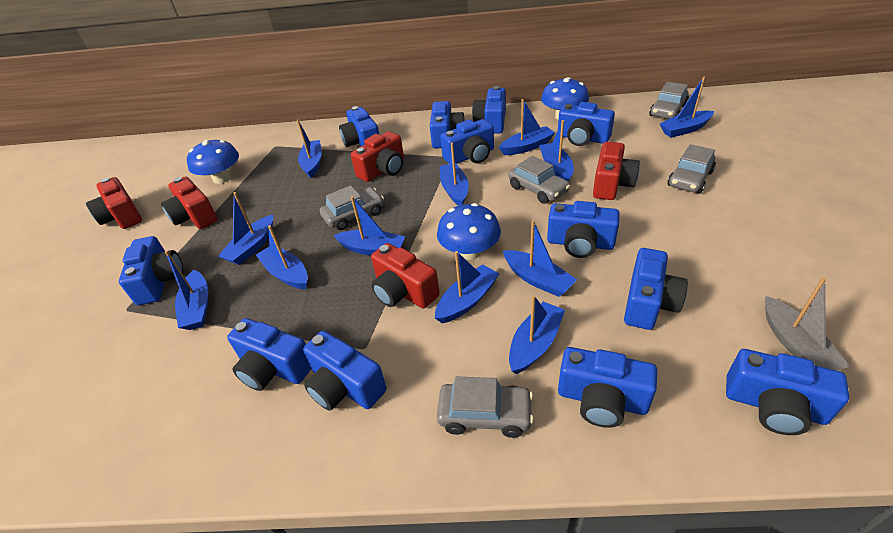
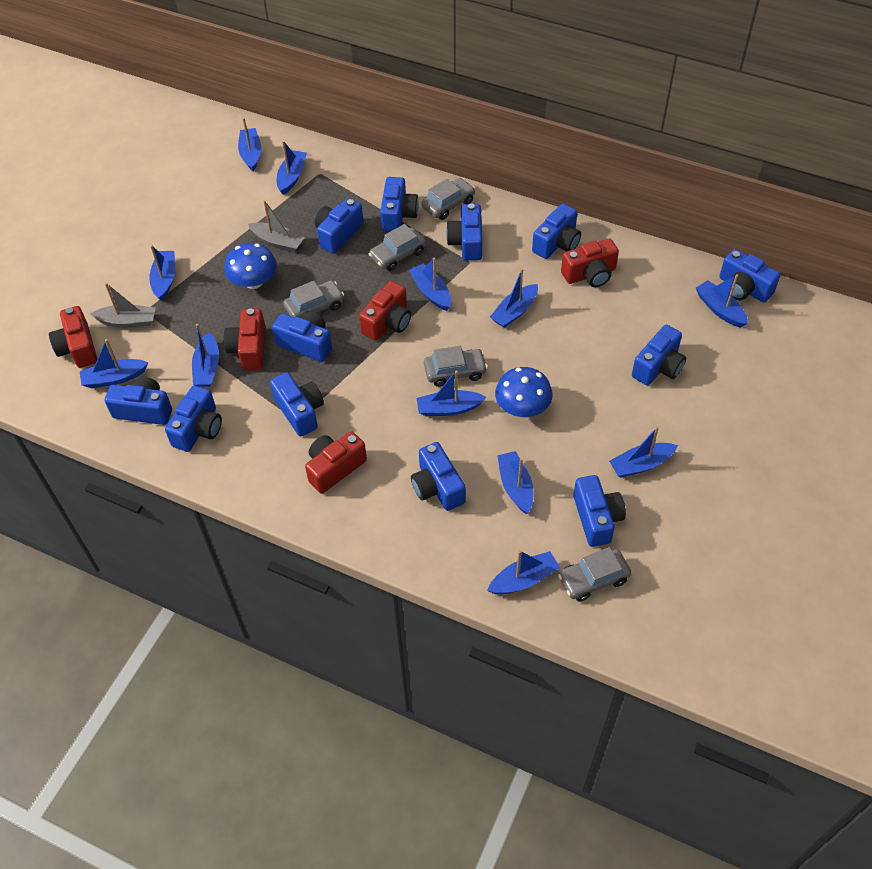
blue mushroom: 3 -> 2
grey boat: 1 -> 2

